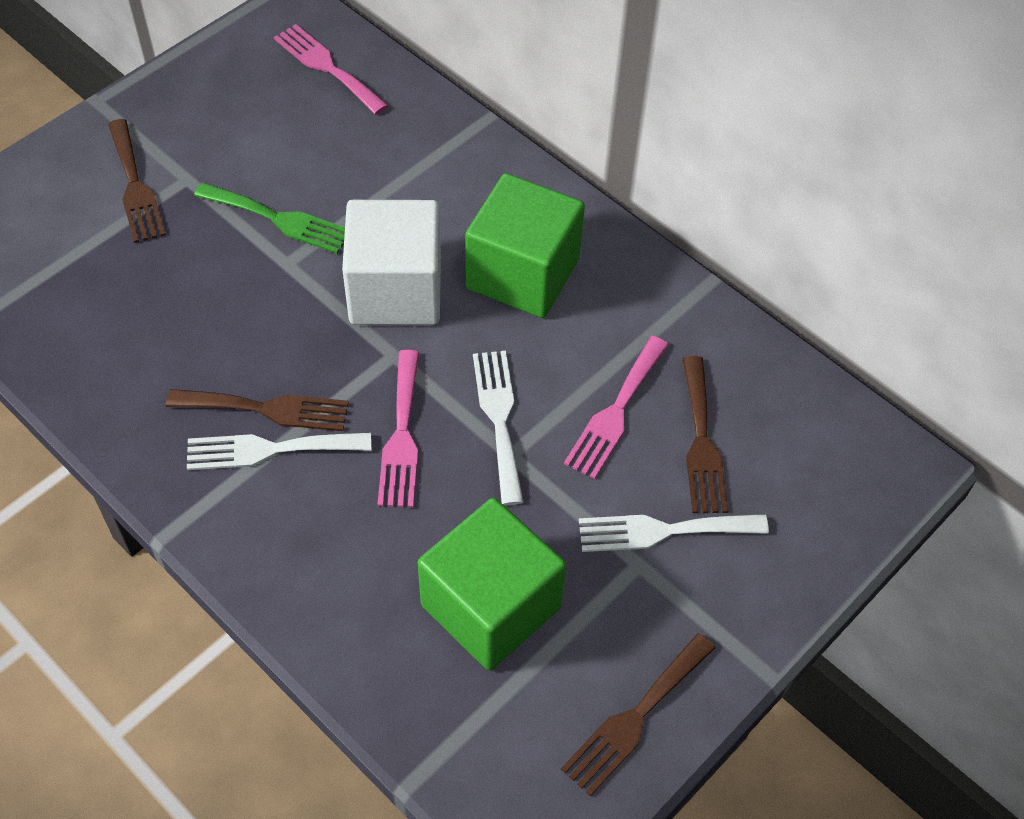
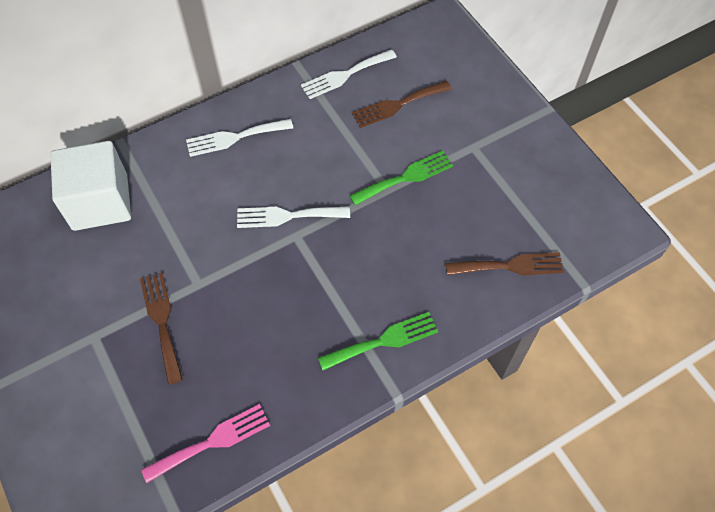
brown fork: 4 -> 3
green cube: 2 -> 0
green fork: 1 -> 2
pink fork: 3 -> 1

